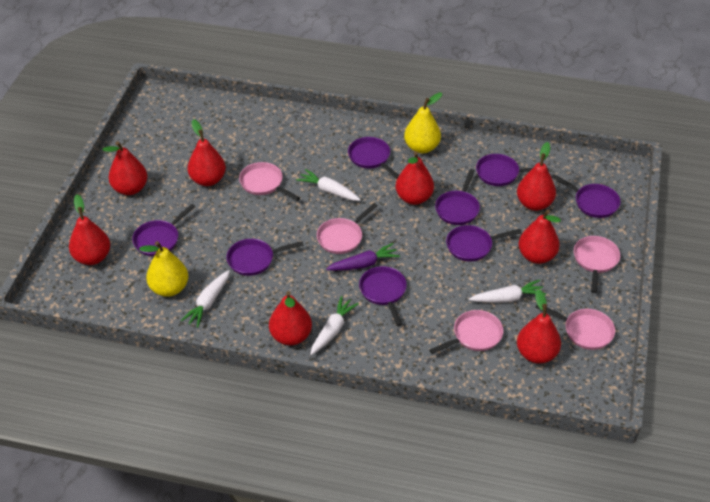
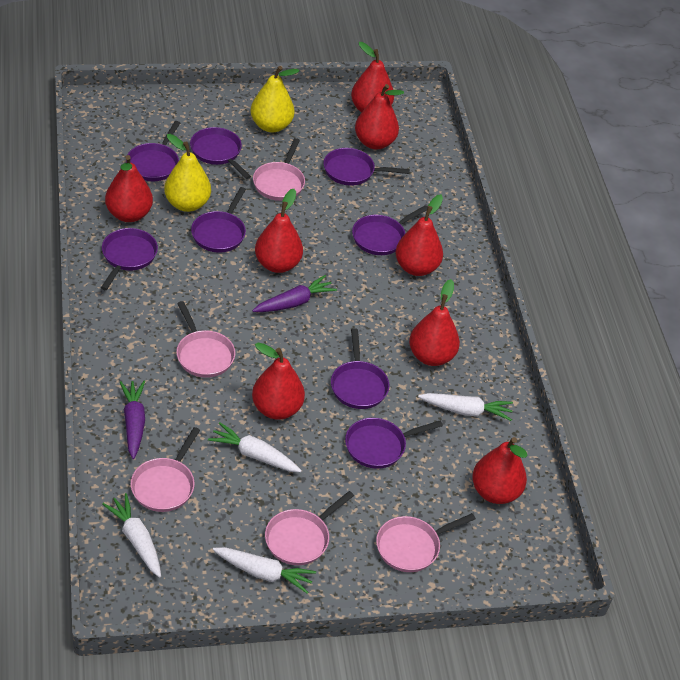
purple carrot: 1 -> 2

